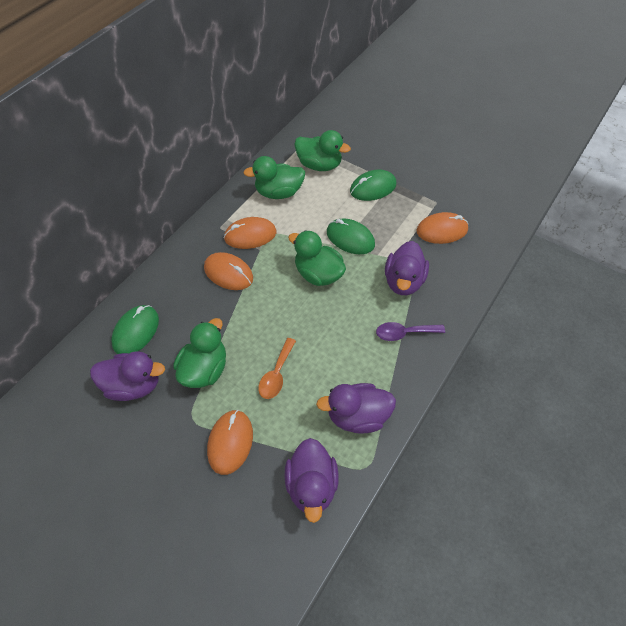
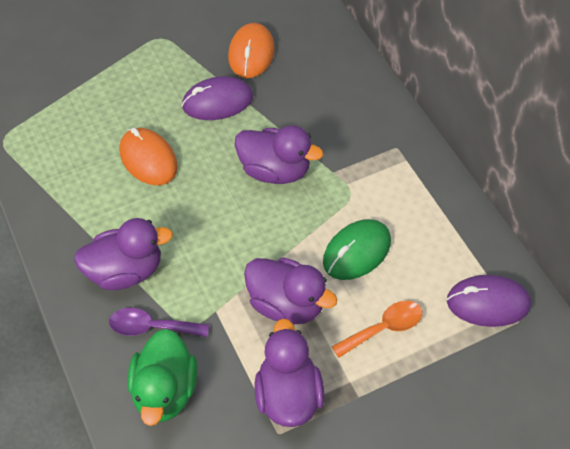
green duck: 4 -> 1
green mouse: 3 -> 1
orange mouse: 4 -> 2
purple mouse: 0 -> 2

